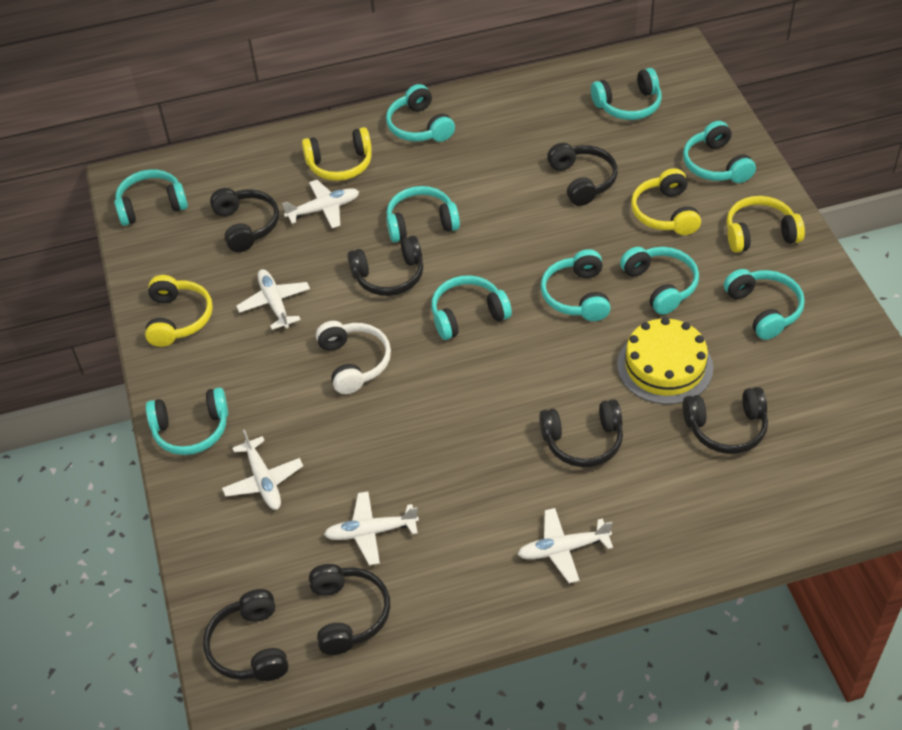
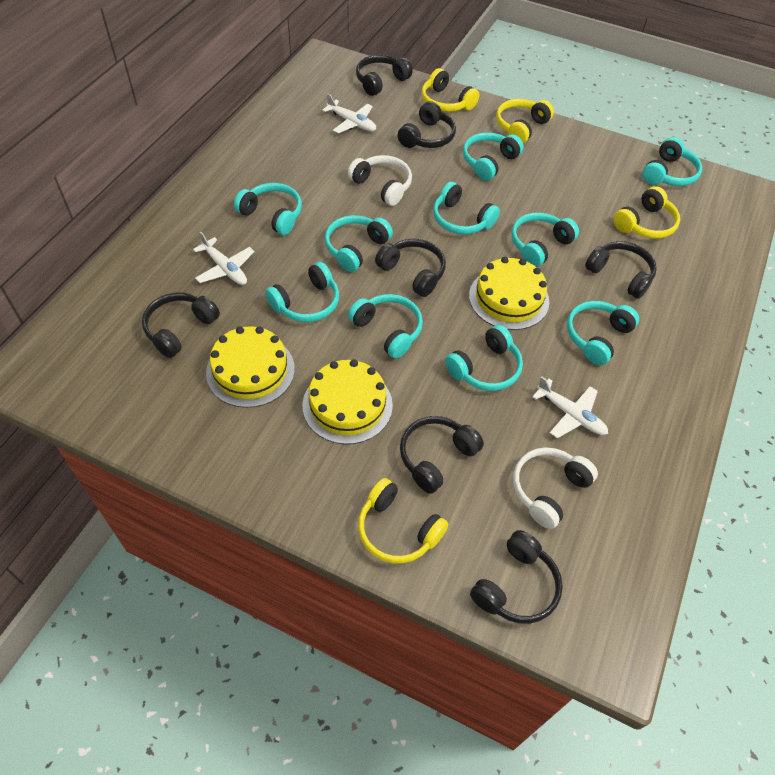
white headphones: 1 -> 2
white plane: 5 -> 3
yellow cake: 1 -> 3

